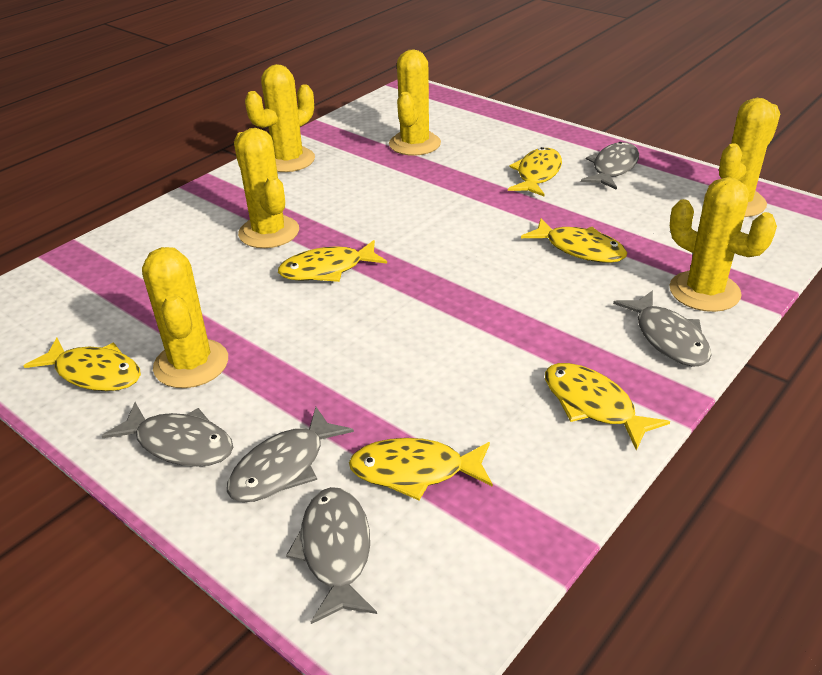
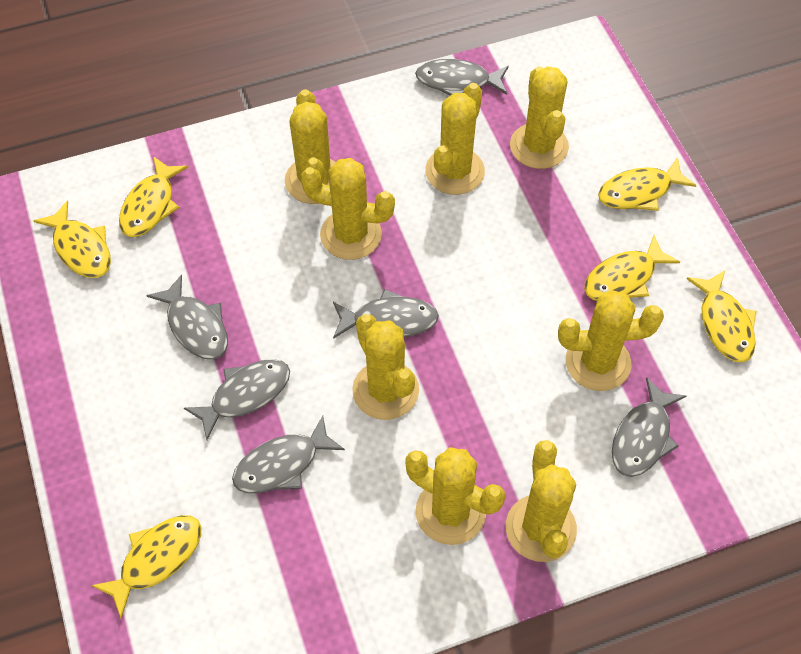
grey fish: 5 -> 6
yellow cactus: 6 -> 8

